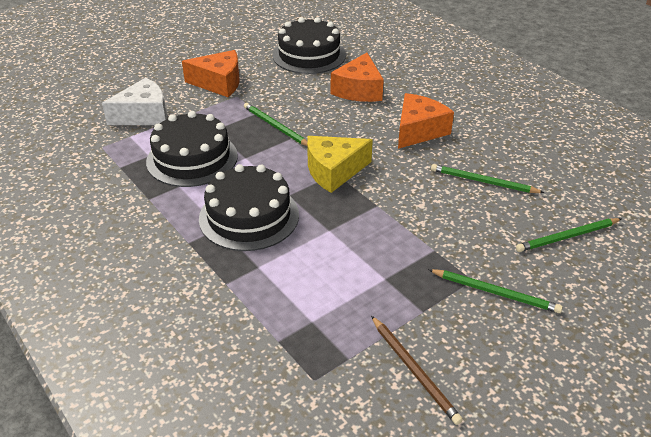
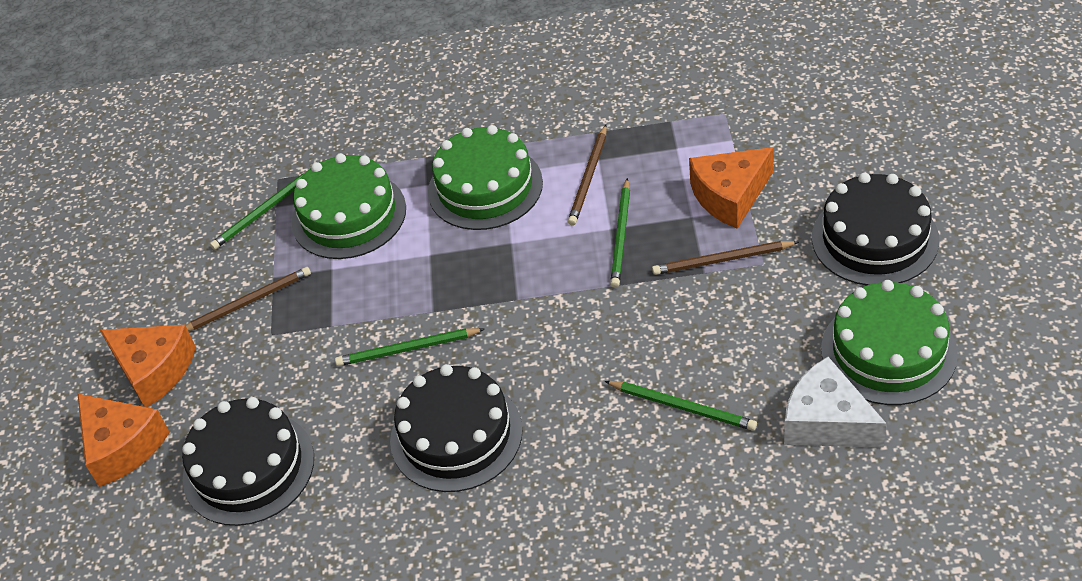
brown pencil: 1 -> 3
green cake: 0 -> 3
yellow cheese: 1 -> 0

